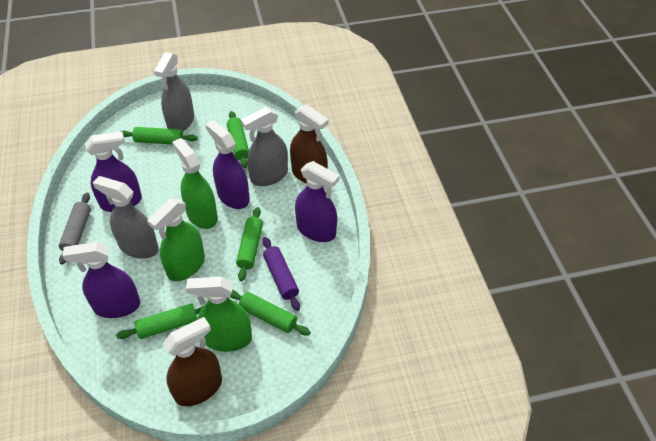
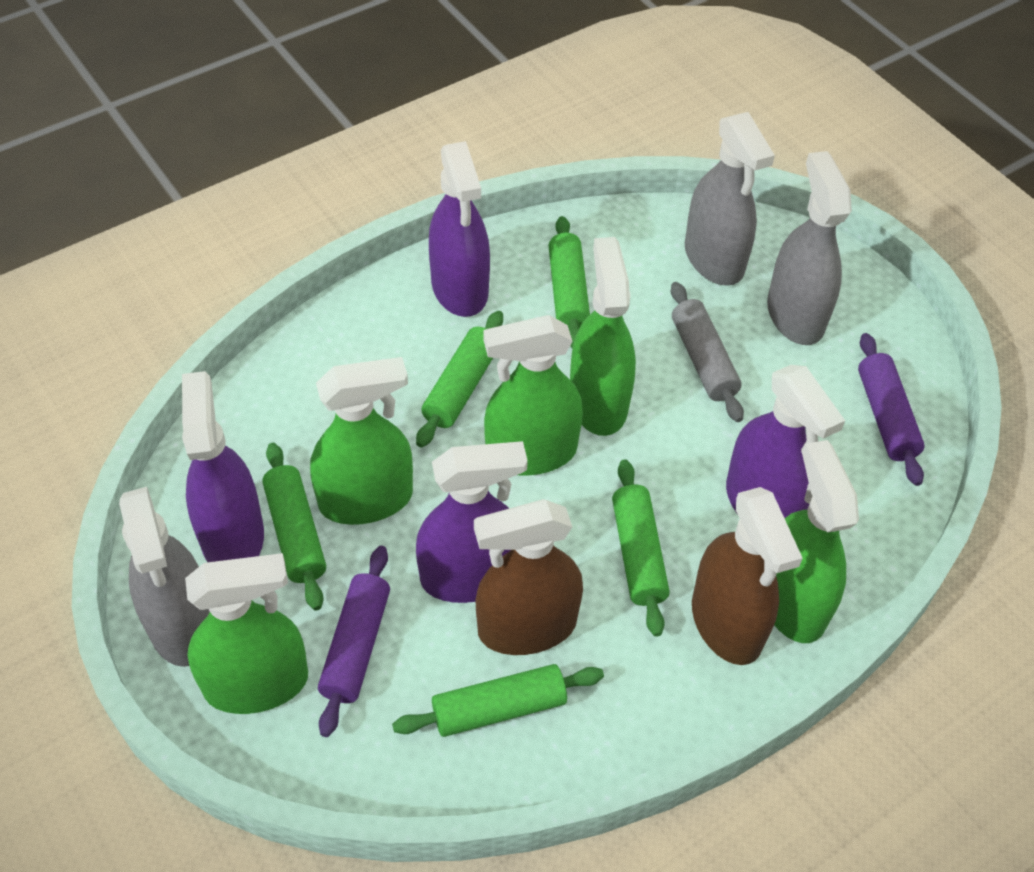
green spray bottle: 3 -> 5
purple rolling pin: 1 -> 2

